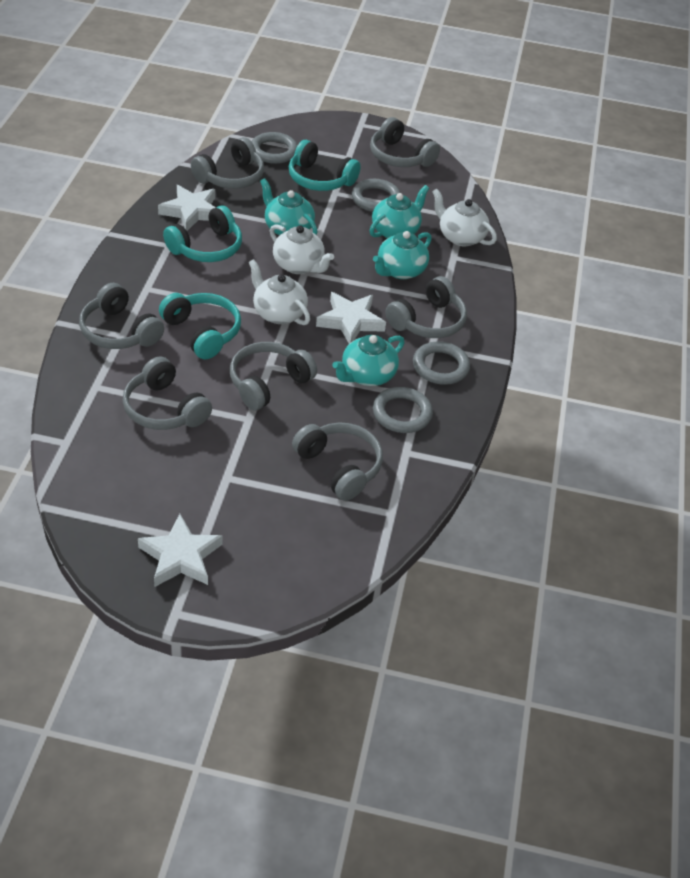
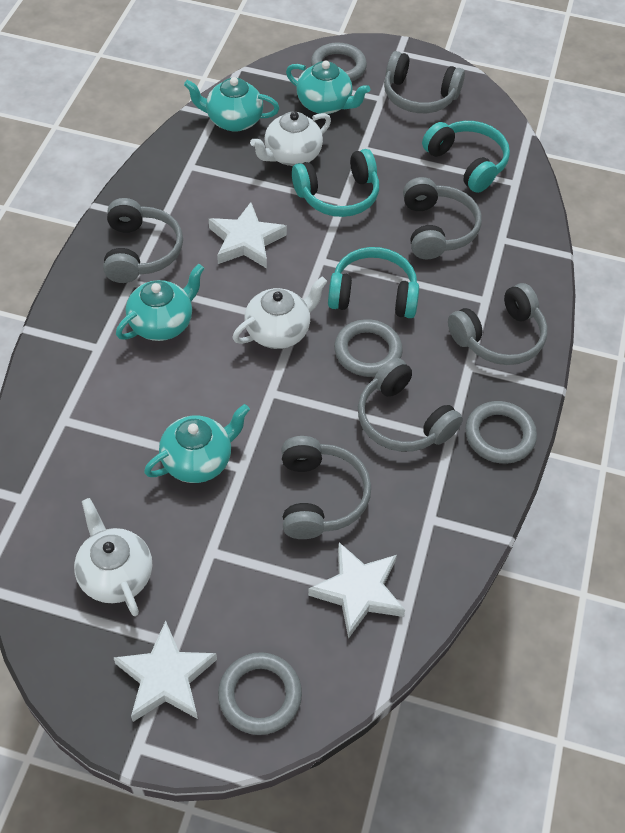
grey headphones: 7 -> 6

